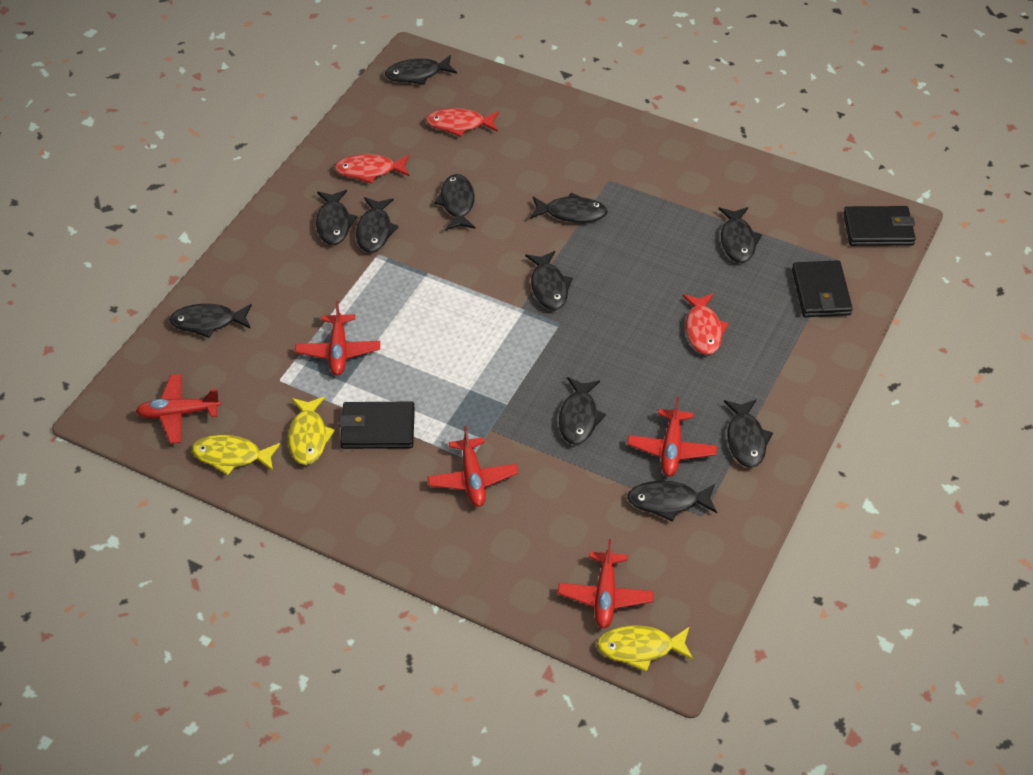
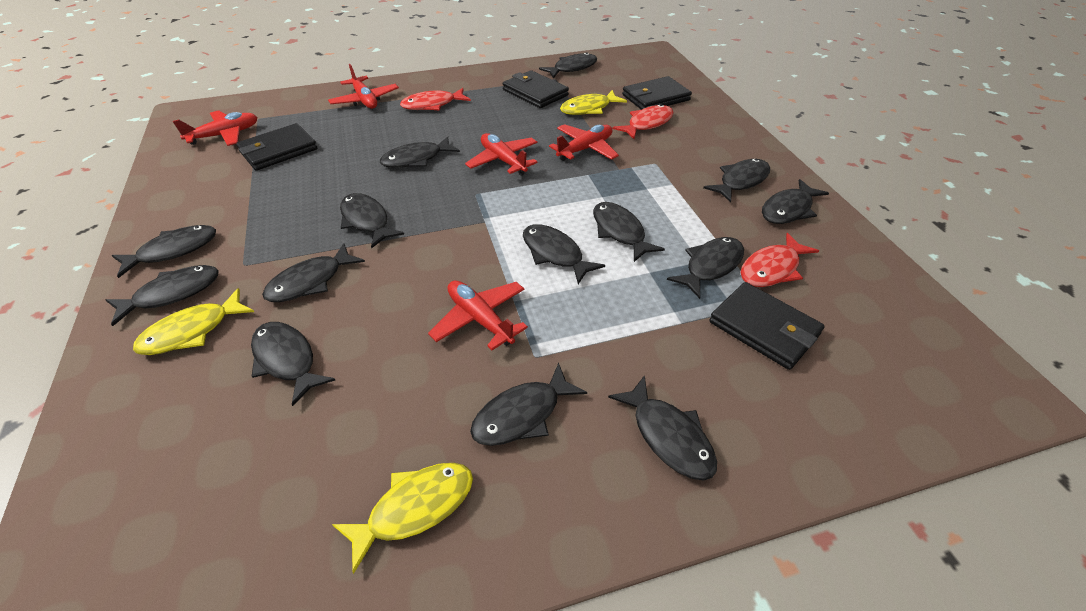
black fish: 11 -> 14
black wallet: 3 -> 4

